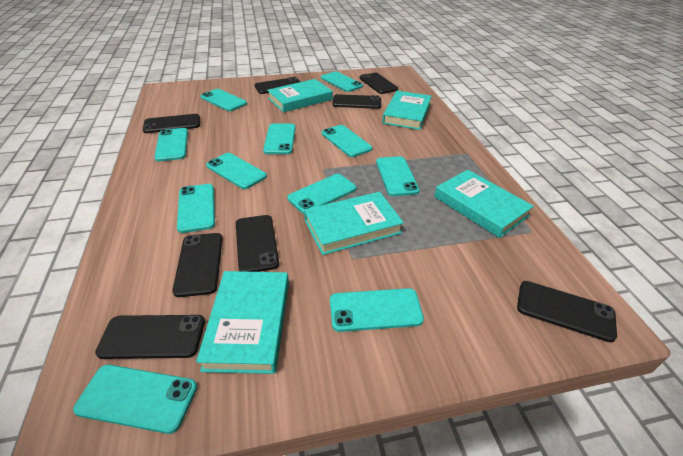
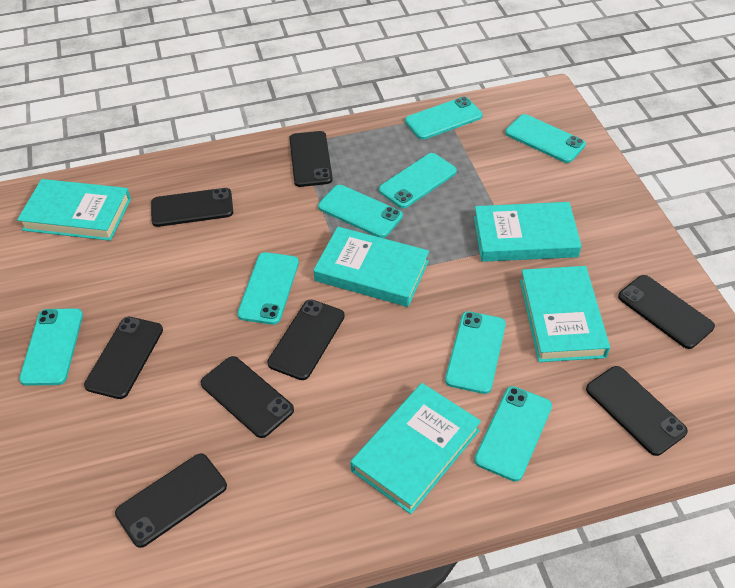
turquoise phone: 11 -> 8

